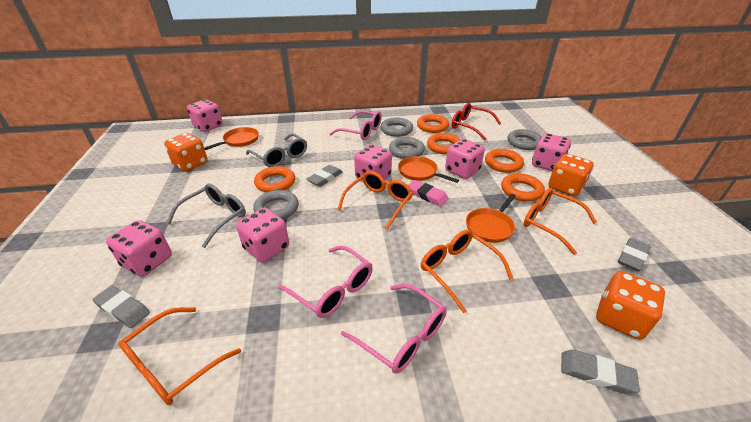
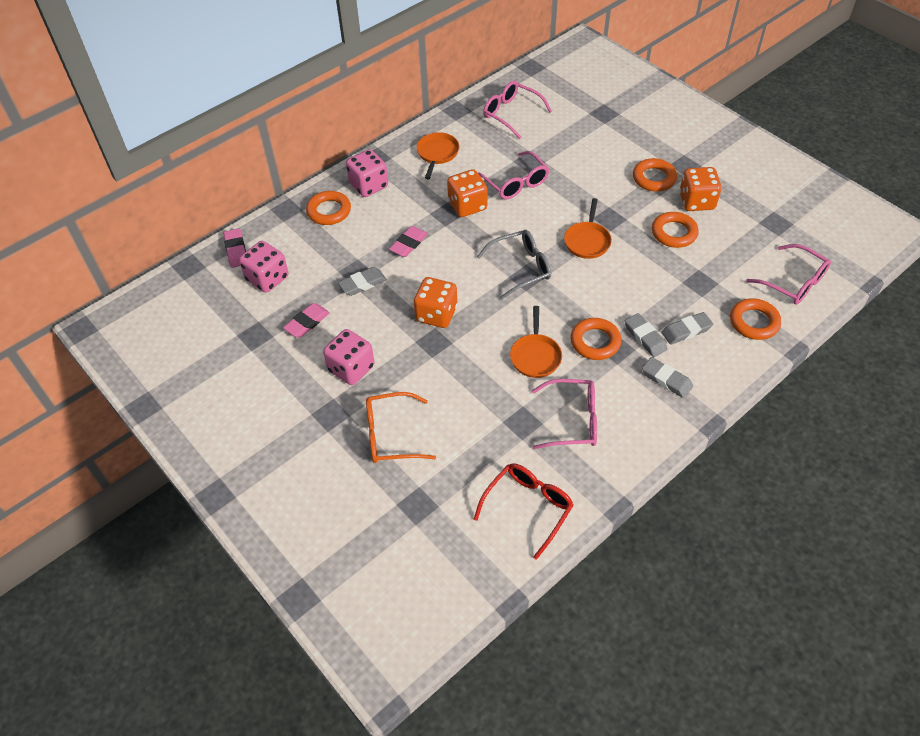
grey glasses: 2 -> 1
grey ring: 4 -> 0
orange glasses: 4 -> 1
pink dice: 6 -> 3
pink eraser: 1 -> 3
pink glasses: 3 -> 4

